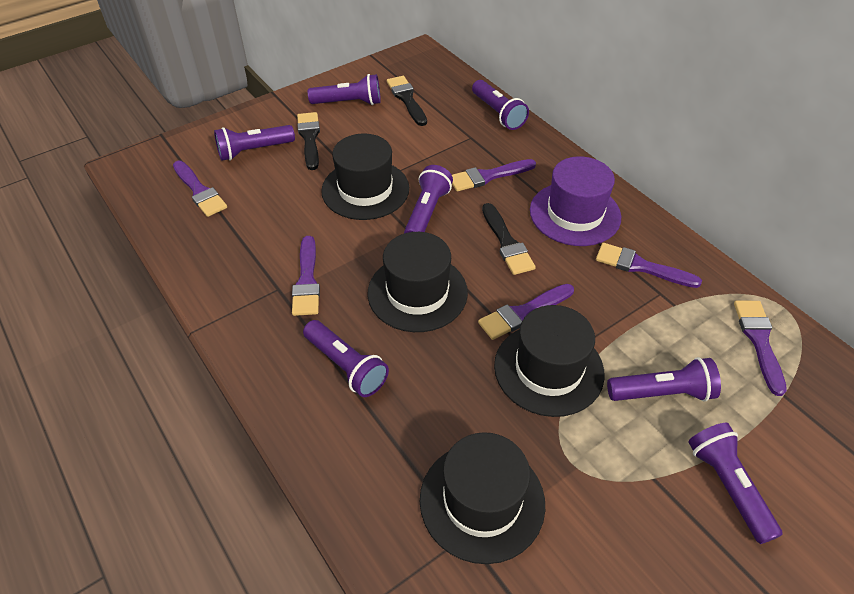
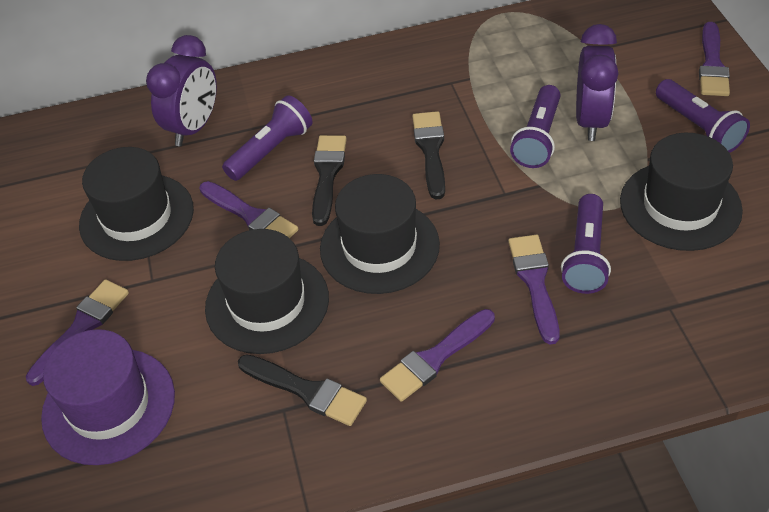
purple brush: 6 -> 5
purple clock: 0 -> 2
purple flashlight: 7 -> 4

